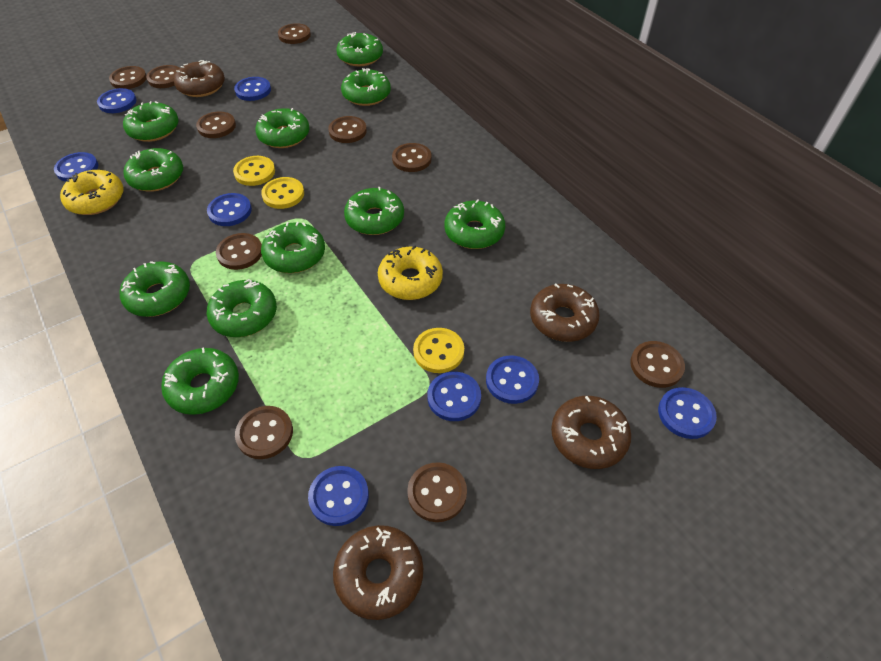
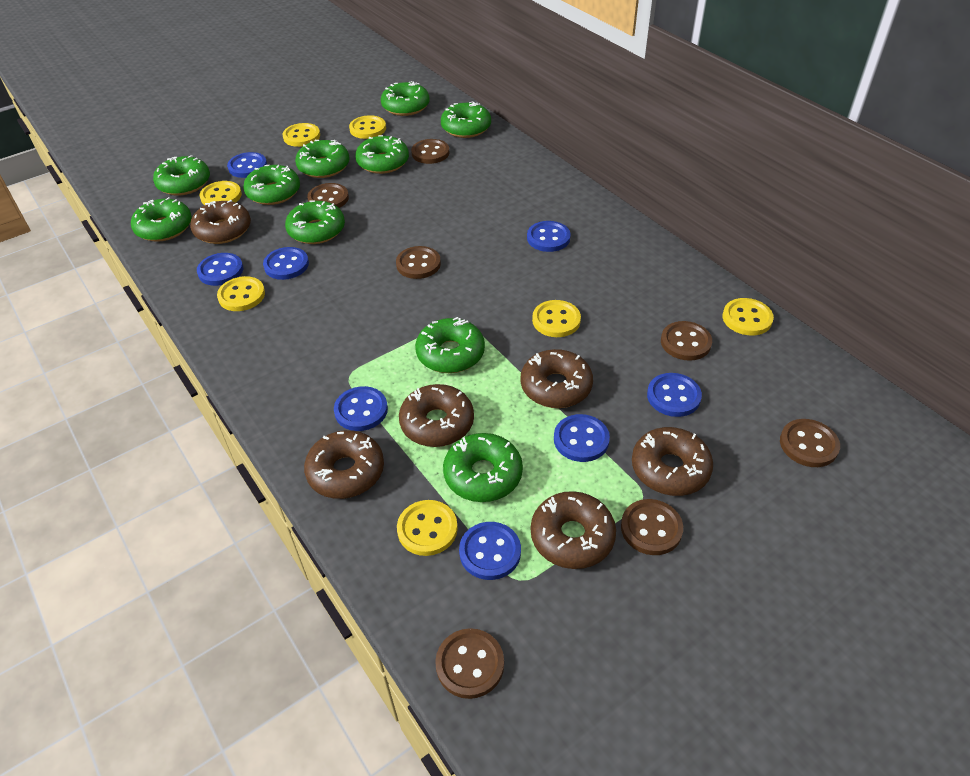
brown button: 10 -> 7
brown donut: 4 -> 6
green donut: 11 -> 10
yellow button: 3 -> 7
yellow donut: 2 -> 0

